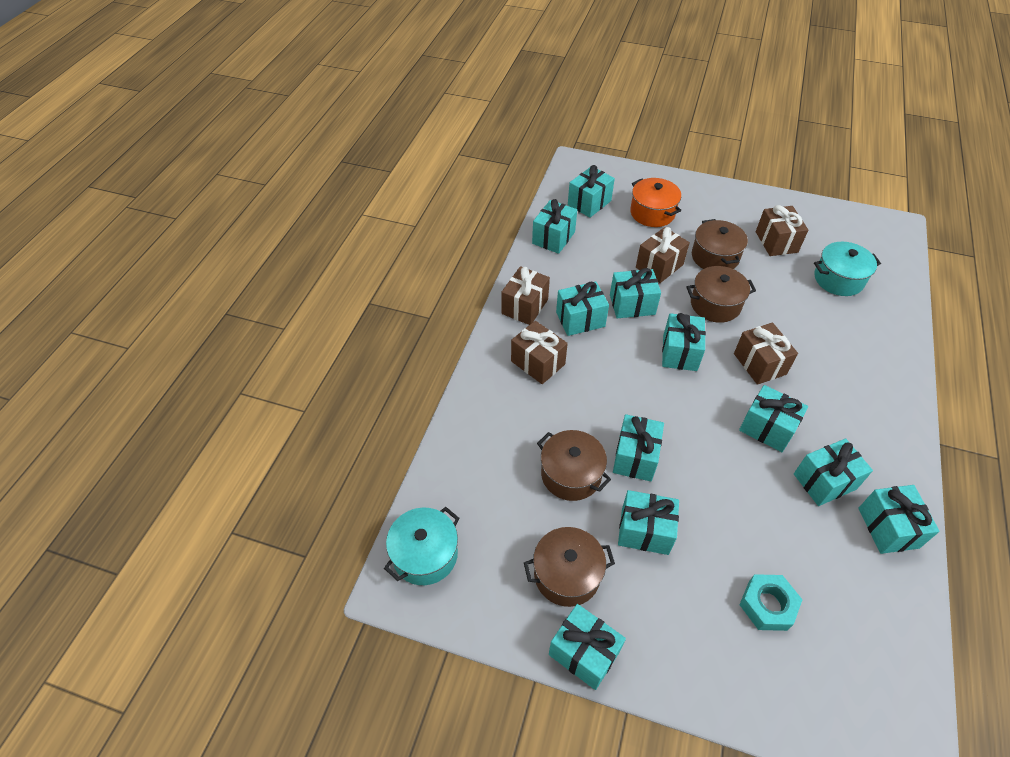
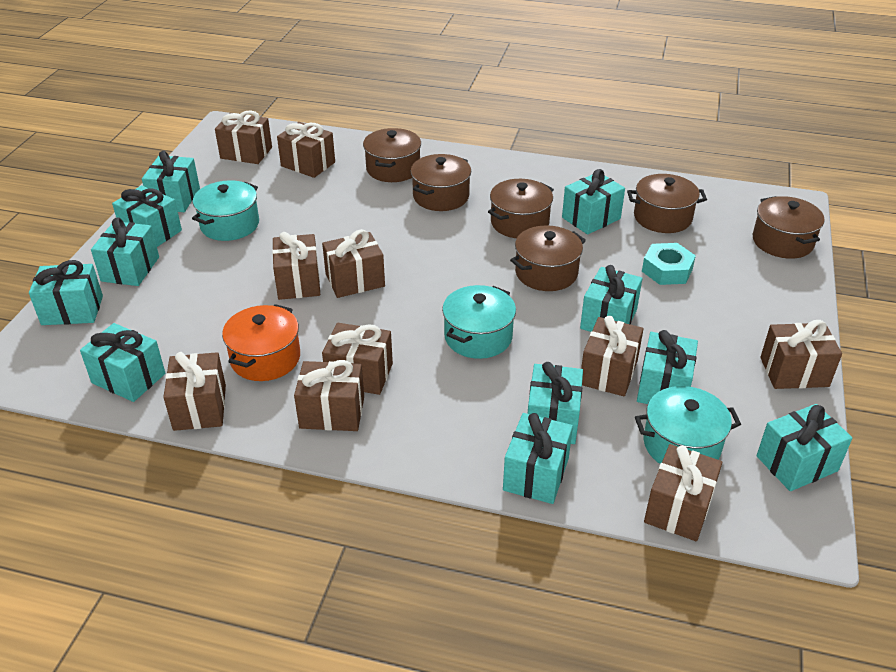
brown gift: 5 -> 10
brown pot: 4 -> 6
turquoise pot: 2 -> 3

